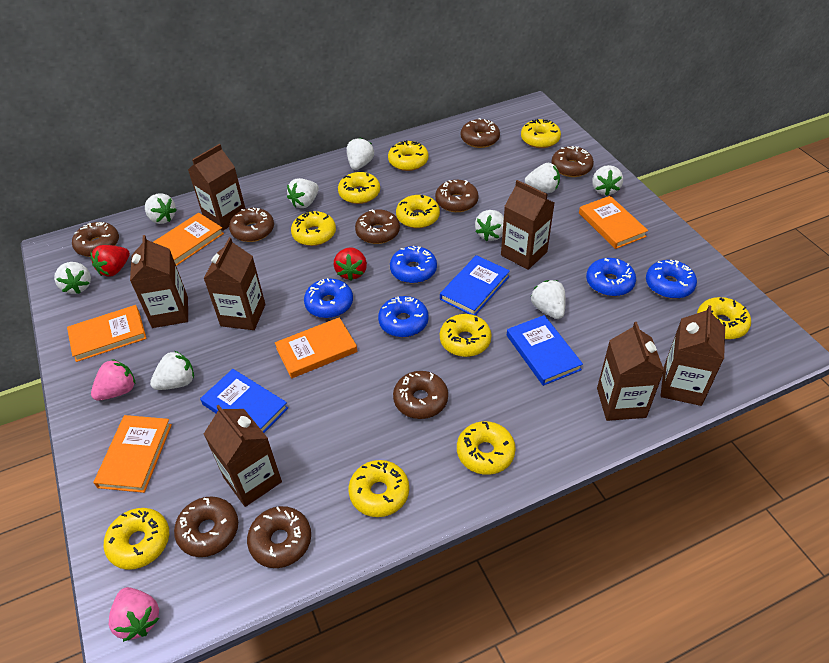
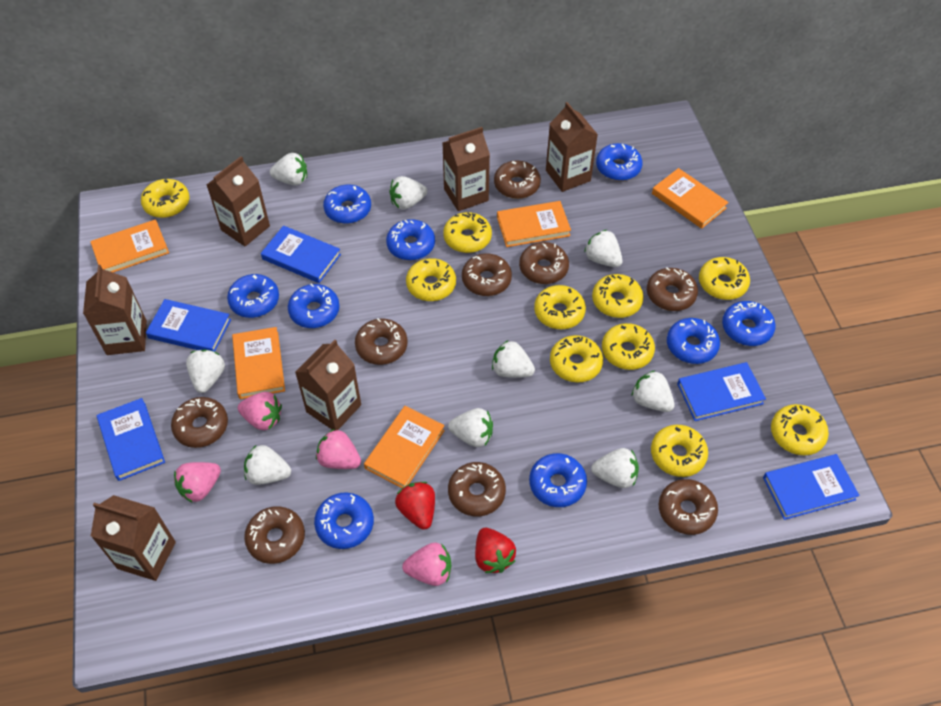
blue book: 3 -> 5
blue donut: 5 -> 9
brown carton: 7 -> 6
pink strawberry: 2 -> 4

